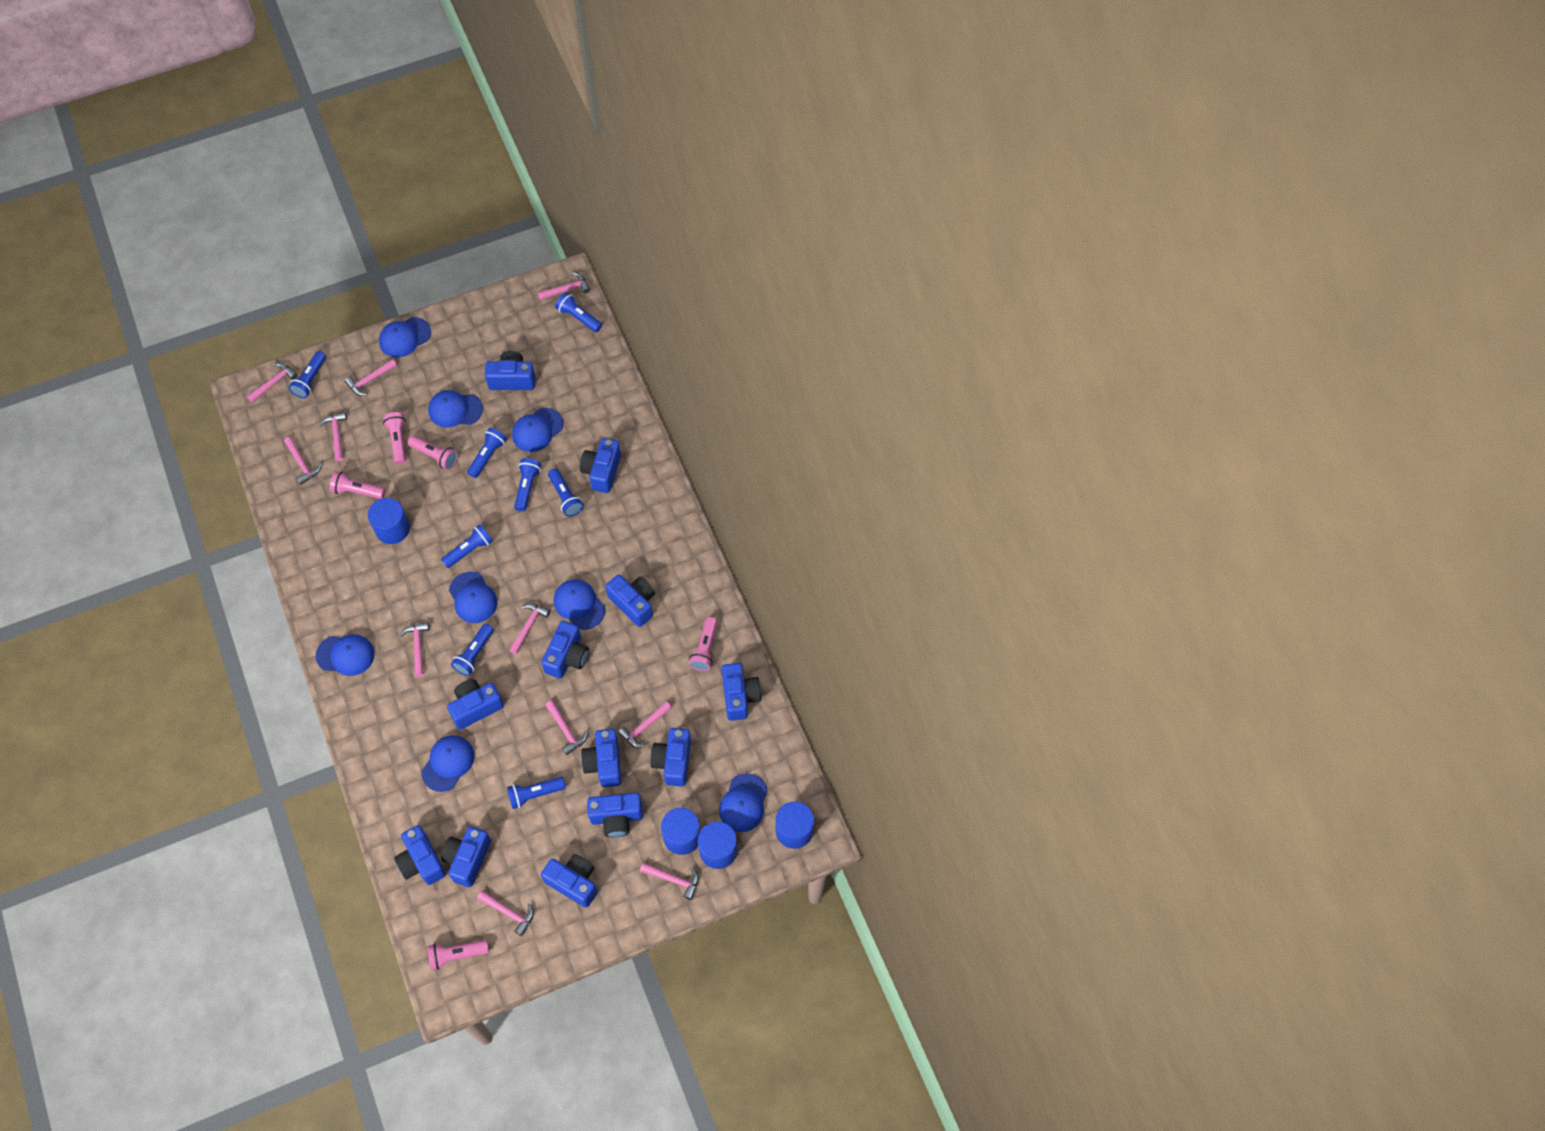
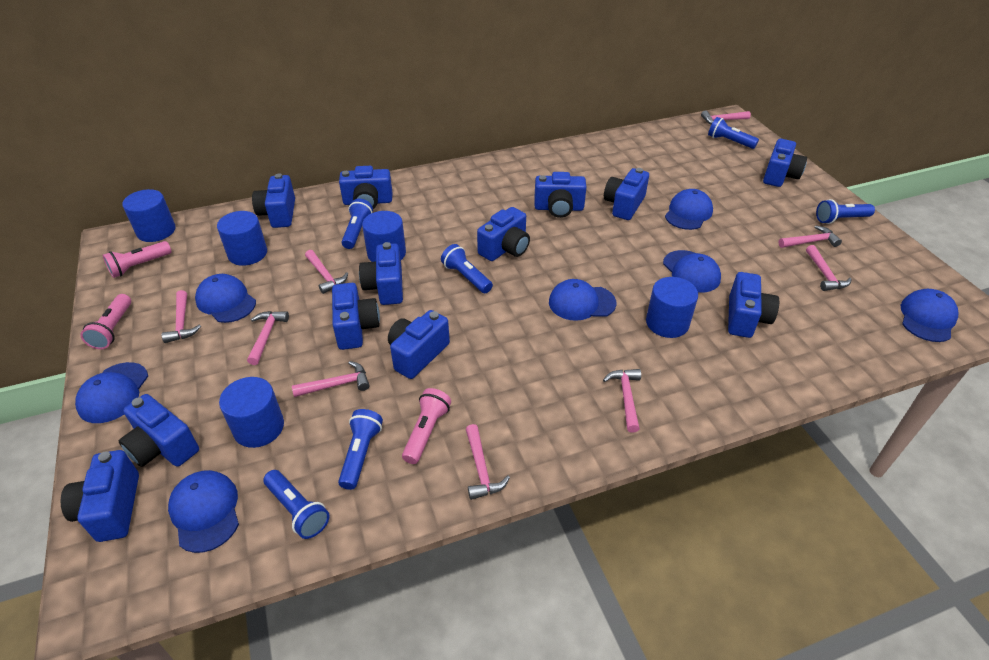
blue cap: 8 -> 7
blue cylinder: 4 -> 5
blue flashlight: 8 -> 6
pink flashlight: 5 -> 3
pink hammer: 11 -> 9

